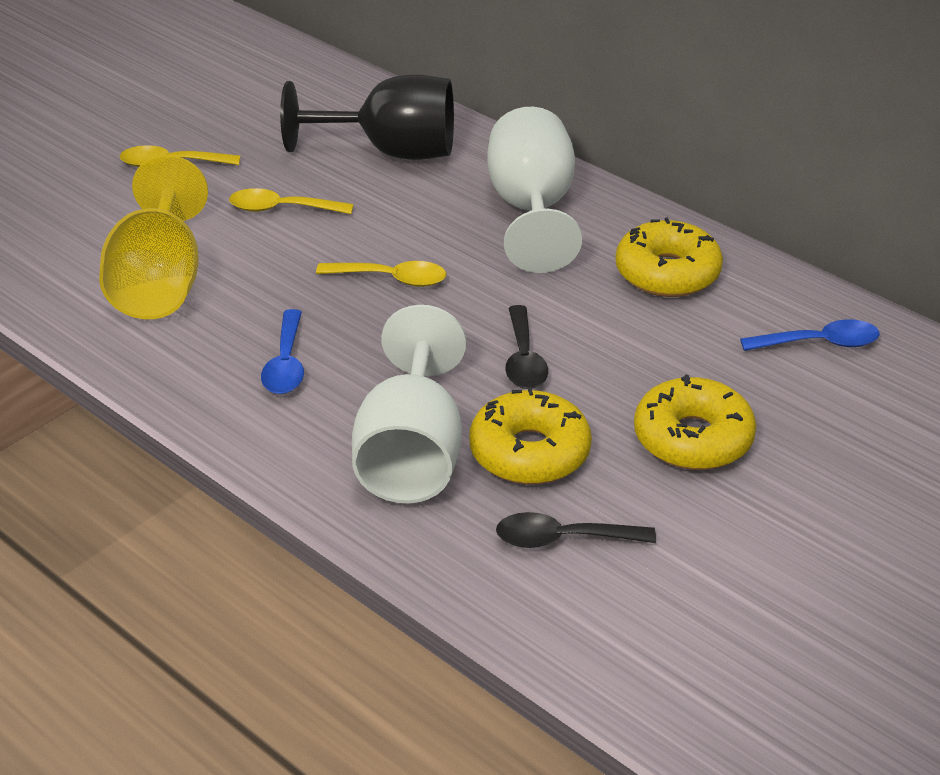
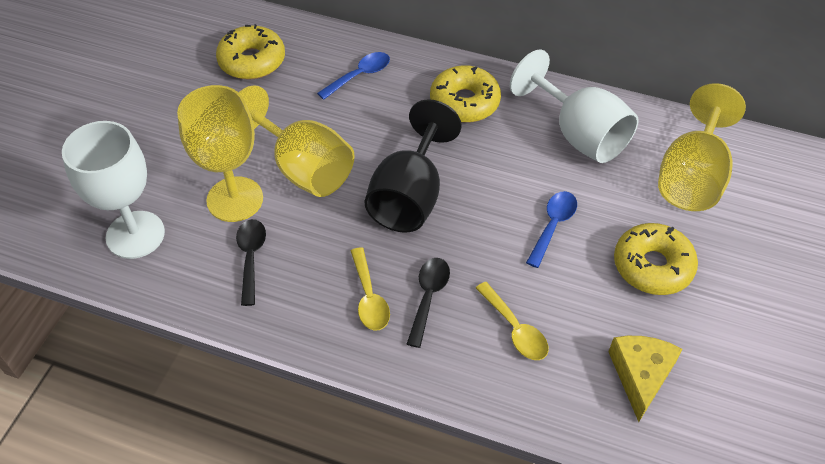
yellow cheese: 0 -> 1
yellow goblet: 1 -> 3
yellow spoon: 3 -> 2

